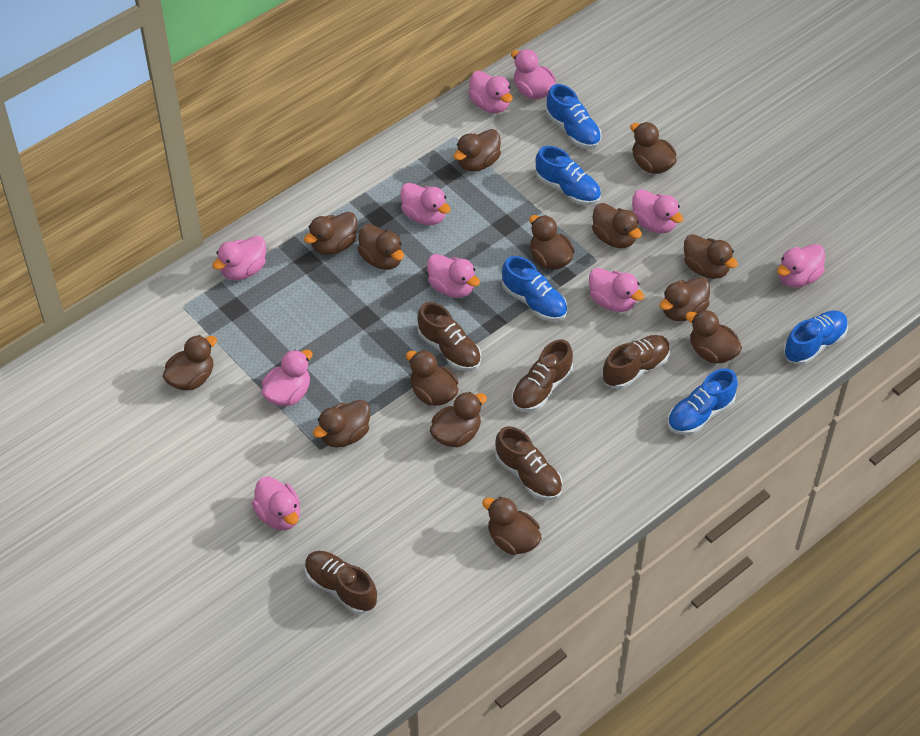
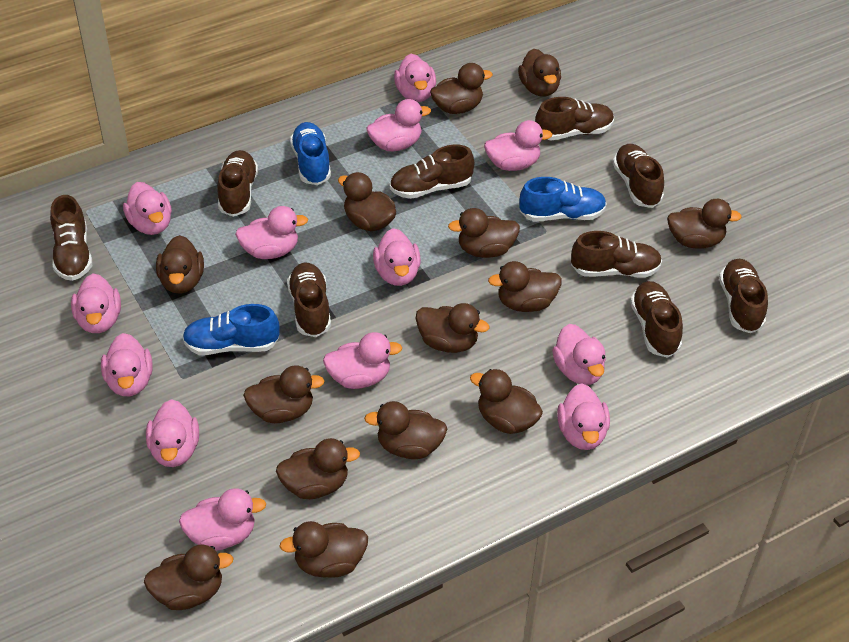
blue shoe: 5 -> 3
brown shoe: 5 -> 9
pink duck: 10 -> 13

